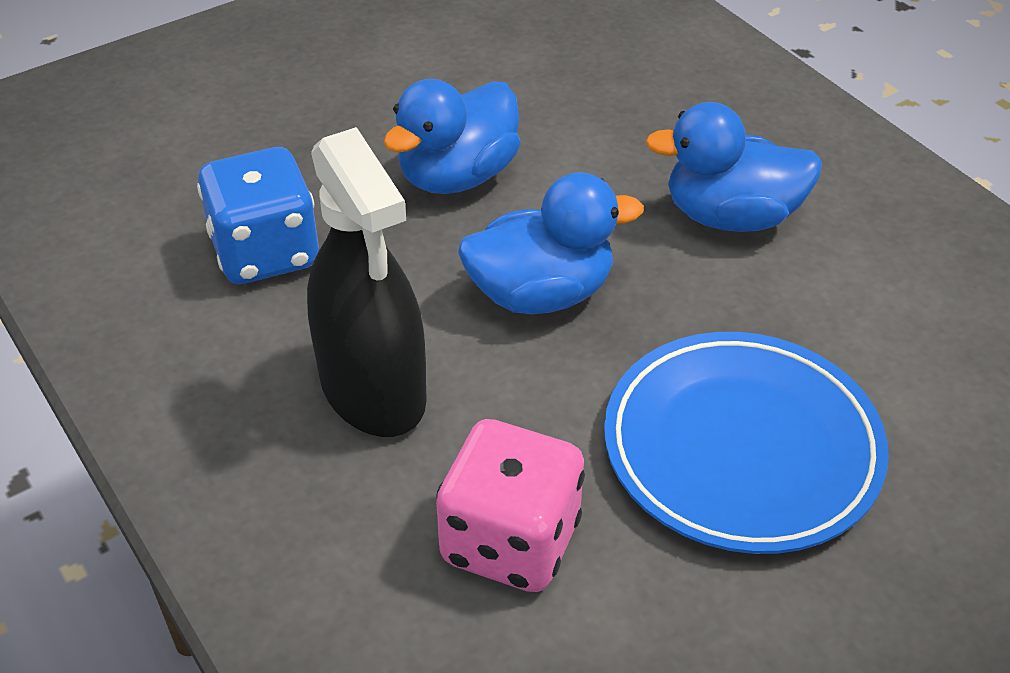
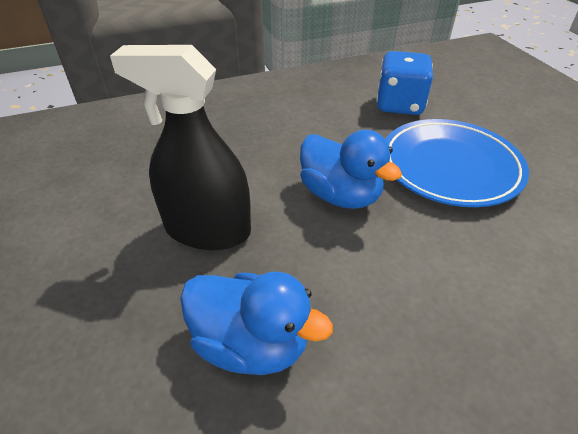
blue duck: 3 -> 2
pink dice: 1 -> 0

